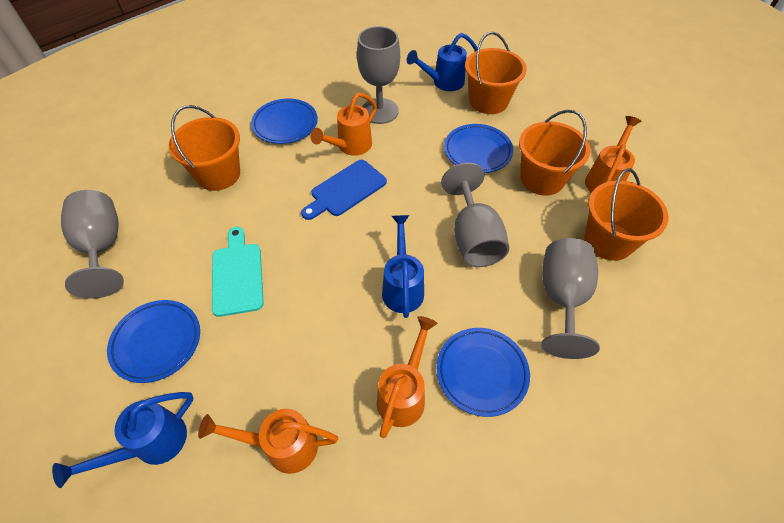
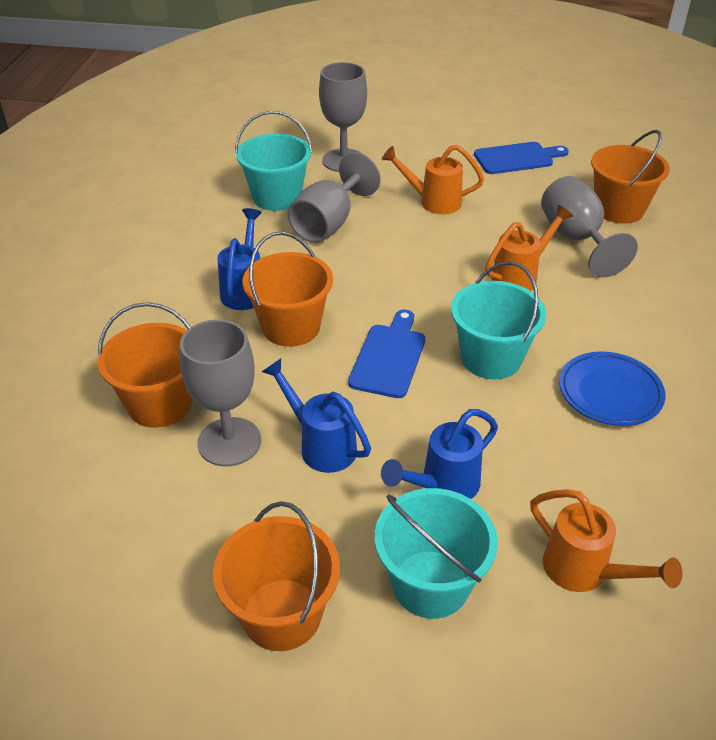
blue cutting board: 1 -> 2
blue plate: 4 -> 1
orange watering can: 4 -> 3
turquoise bucket: 0 -> 3
turquoise cutting board: 1 -> 0

